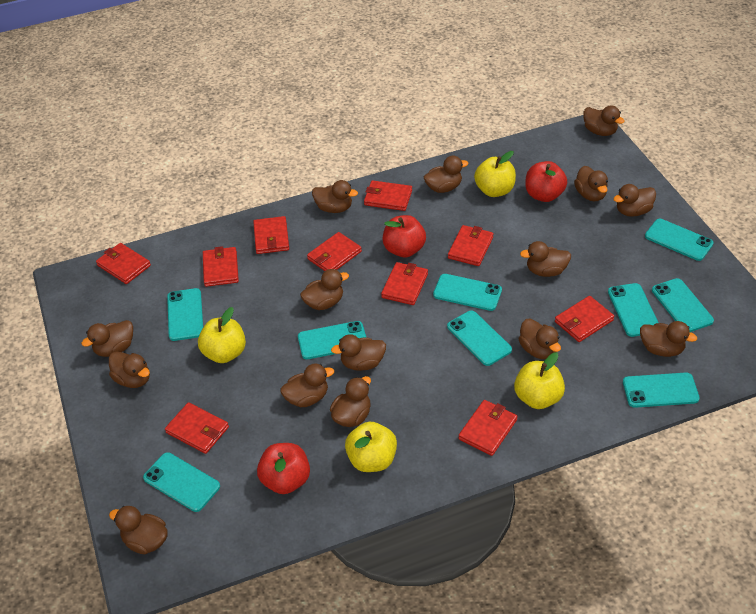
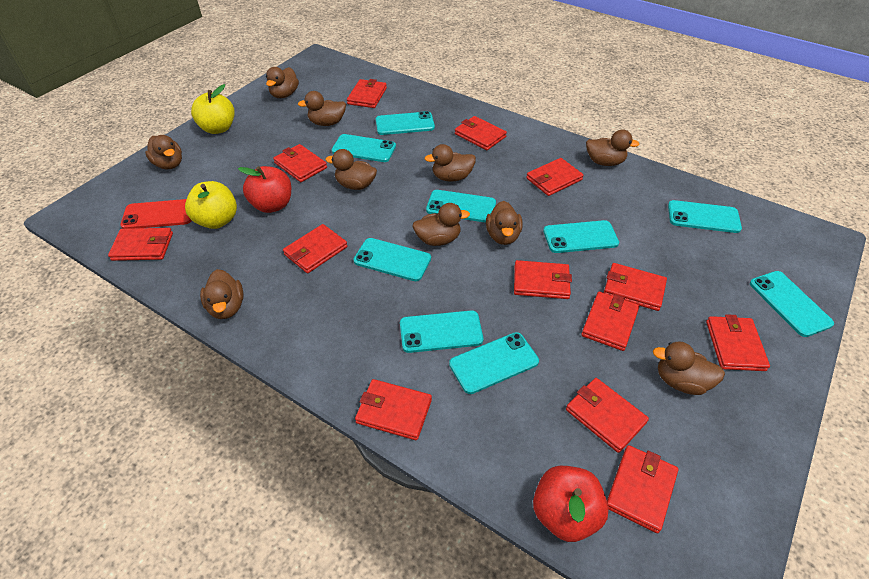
brown duck: 15 -> 10
red apple: 3 -> 2
red phone: 0 -> 1
red wallet: 10 -> 13
yellow apple: 4 -> 2

